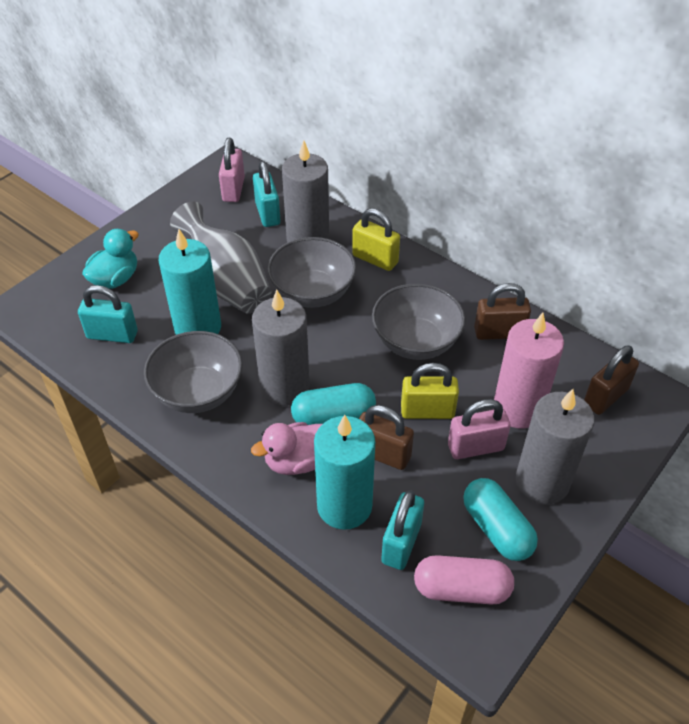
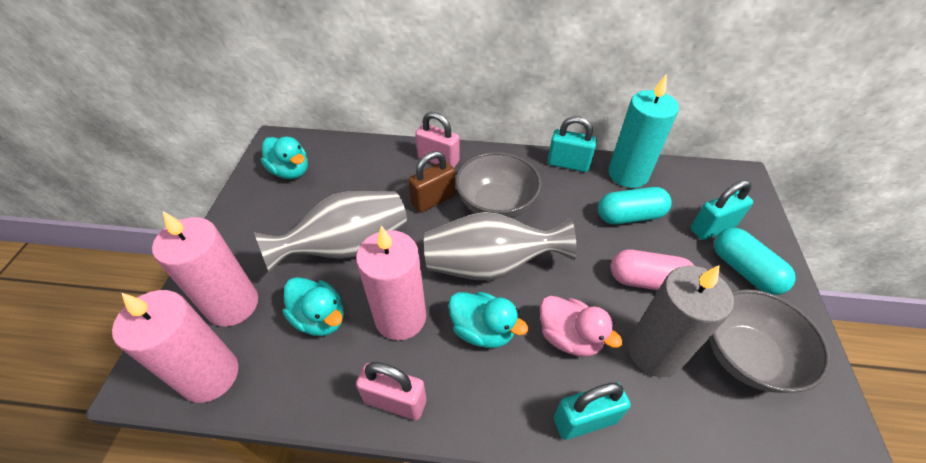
brown padlock: 3 -> 1
grey bowl: 3 -> 2
grey candle: 3 -> 1
grey vase: 1 -> 2
pink candle: 1 -> 3
turquoise candle: 2 -> 1
turquoise duck: 1 -> 3
yellow padlock: 2 -> 0

